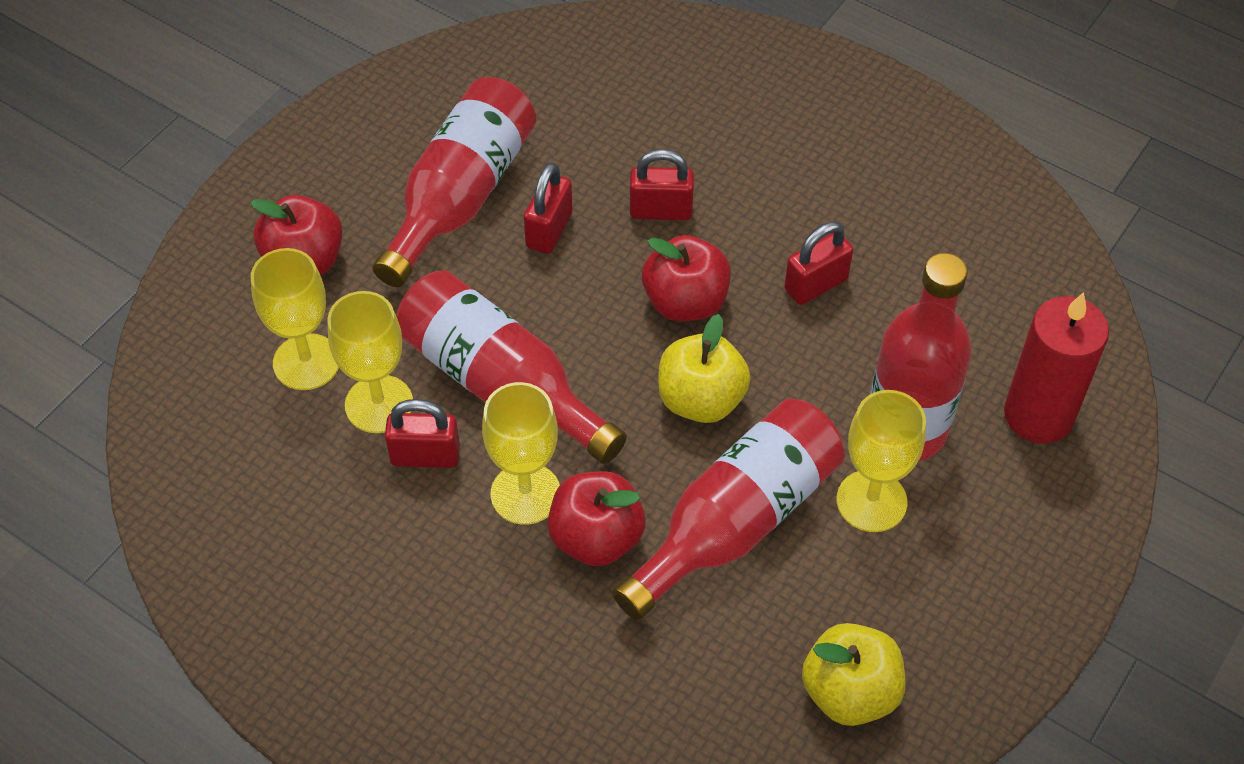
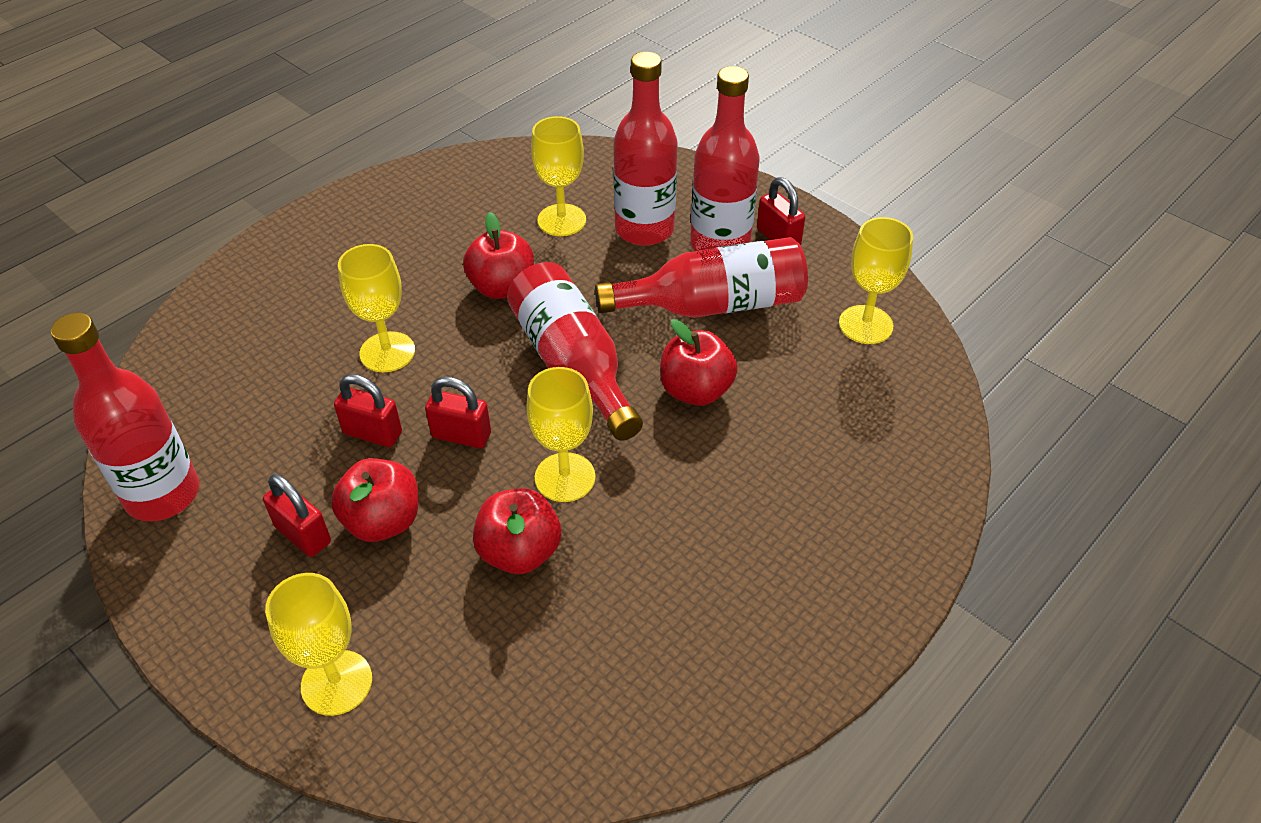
red apple: 3 -> 4
red bottle: 4 -> 5
red candle: 1 -> 0
yellow apple: 2 -> 0
yellow goblet: 4 -> 5

